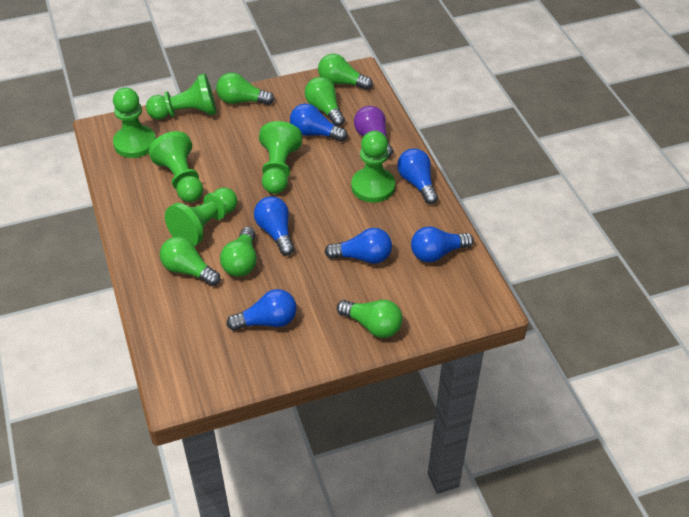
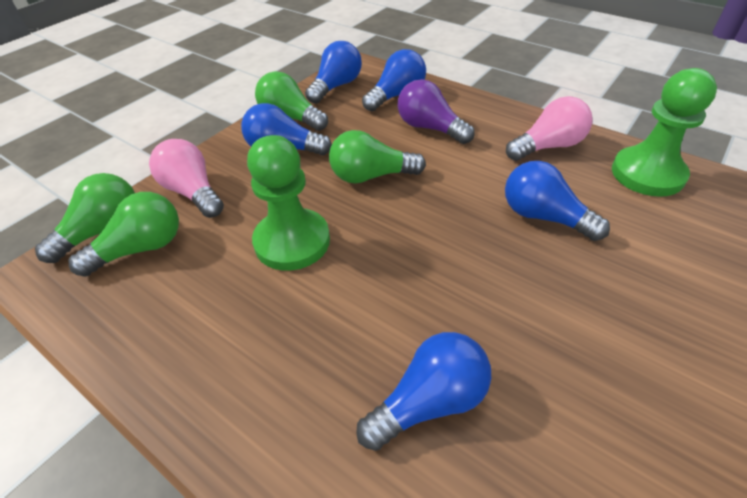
blue light bulb: 6 -> 5
green light bulb: 6 -> 4
green pawn: 6 -> 2
pink light bulb: 0 -> 2

